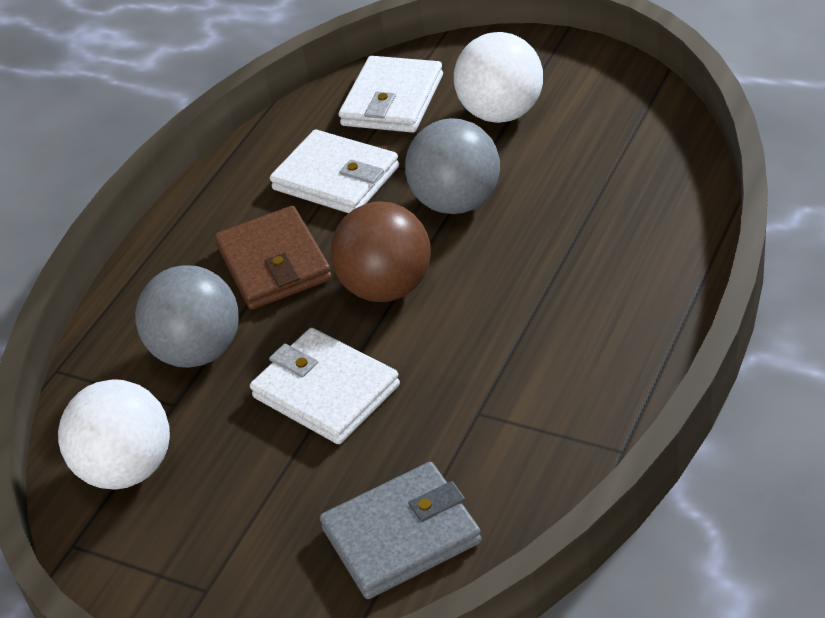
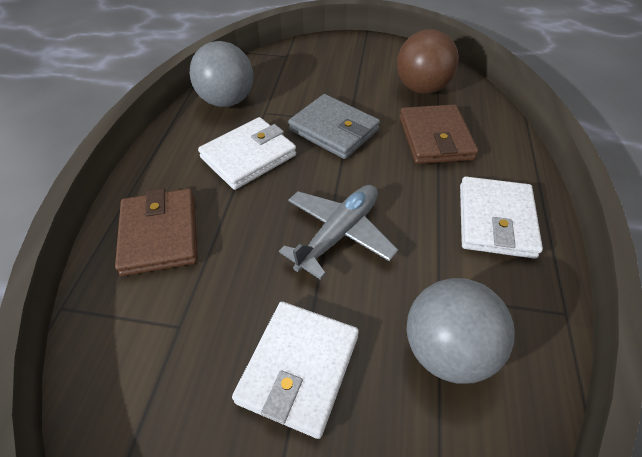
brown wallet: 1 -> 2
grey plane: 0 -> 1
white ball: 2 -> 0

